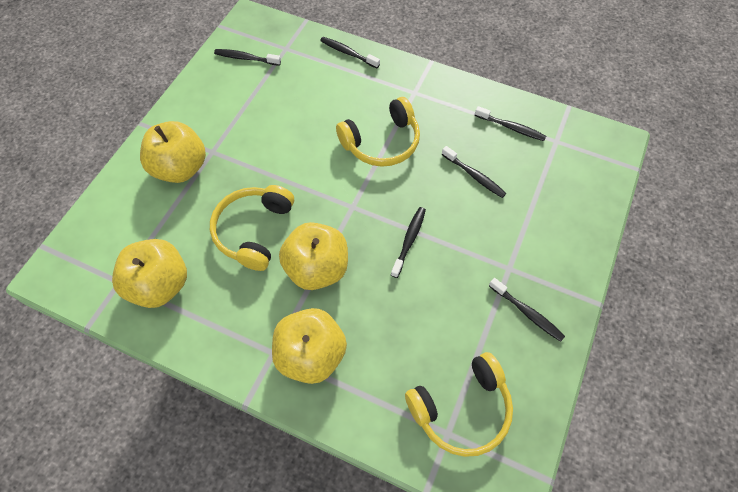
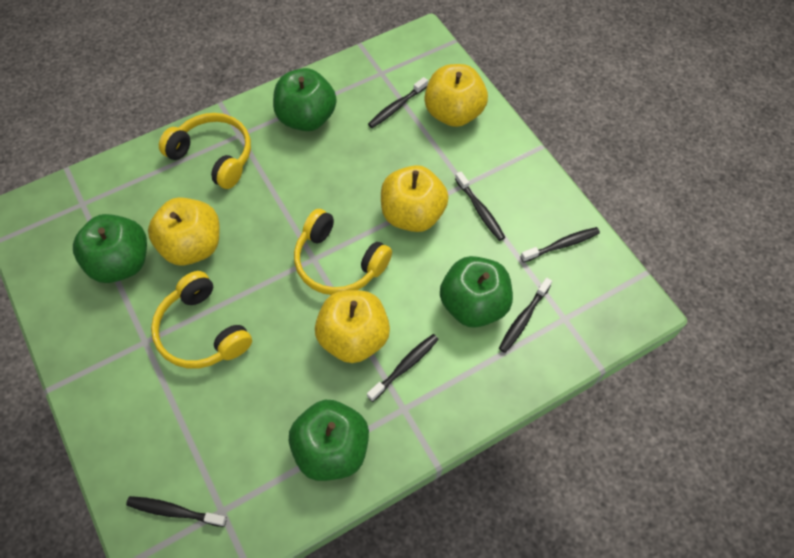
green apple: 0 -> 4

